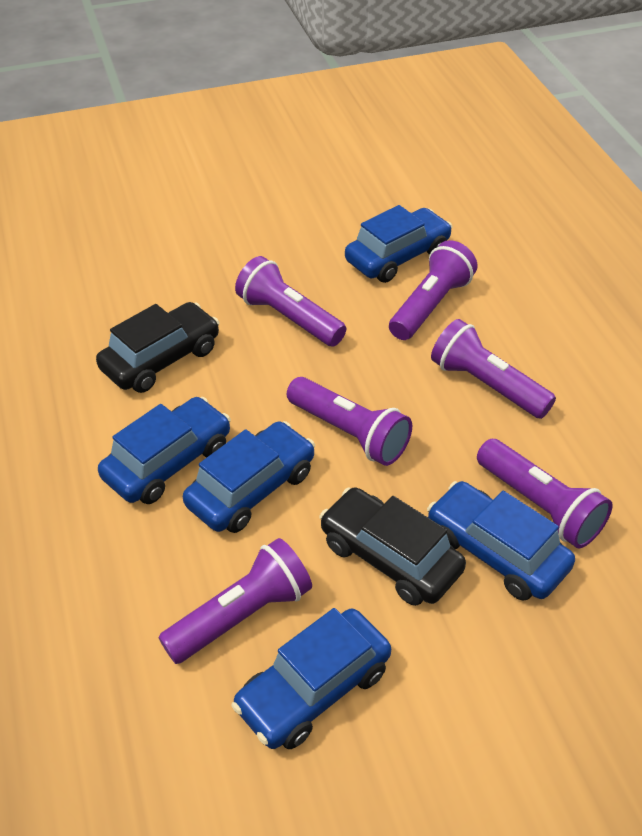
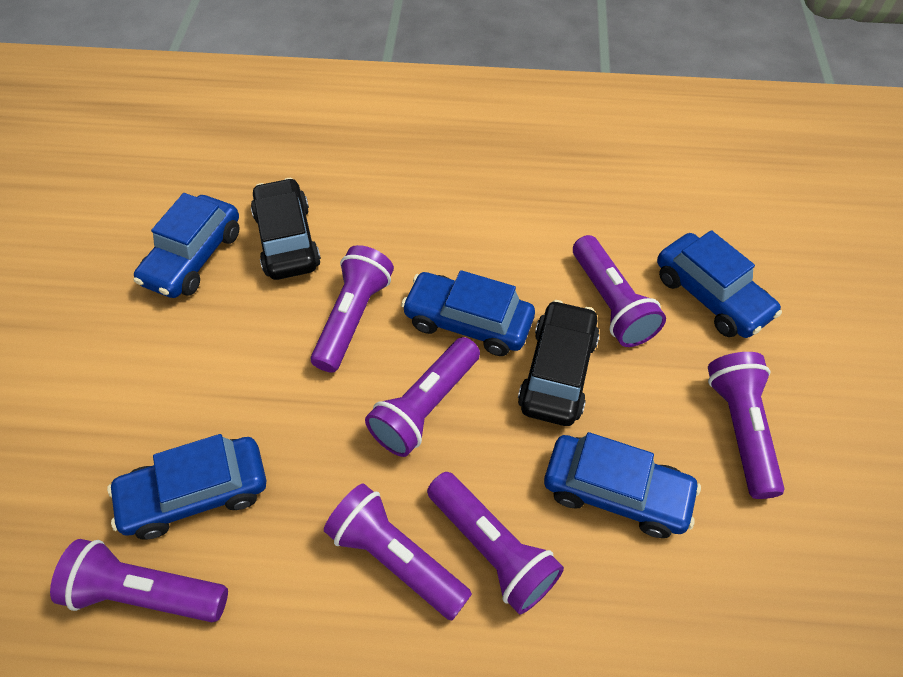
purple flashlight: 6 -> 7

